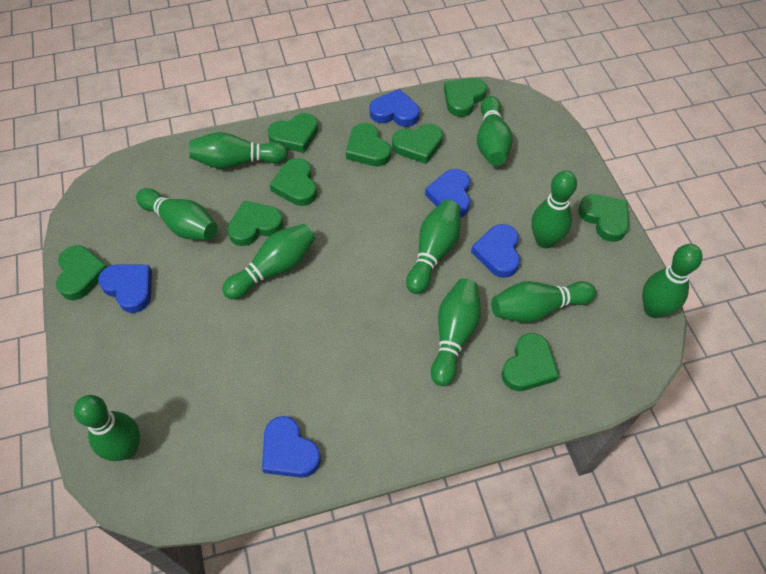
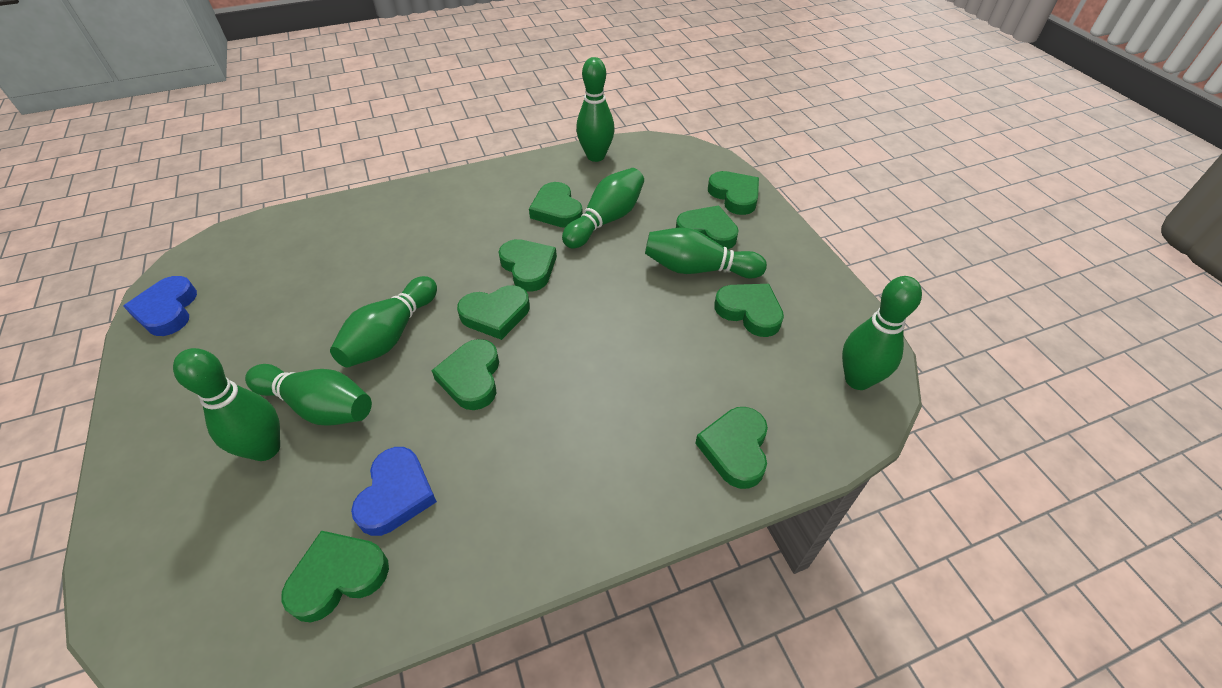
blue heart: 5 -> 2
green bowling pin: 10 -> 7

